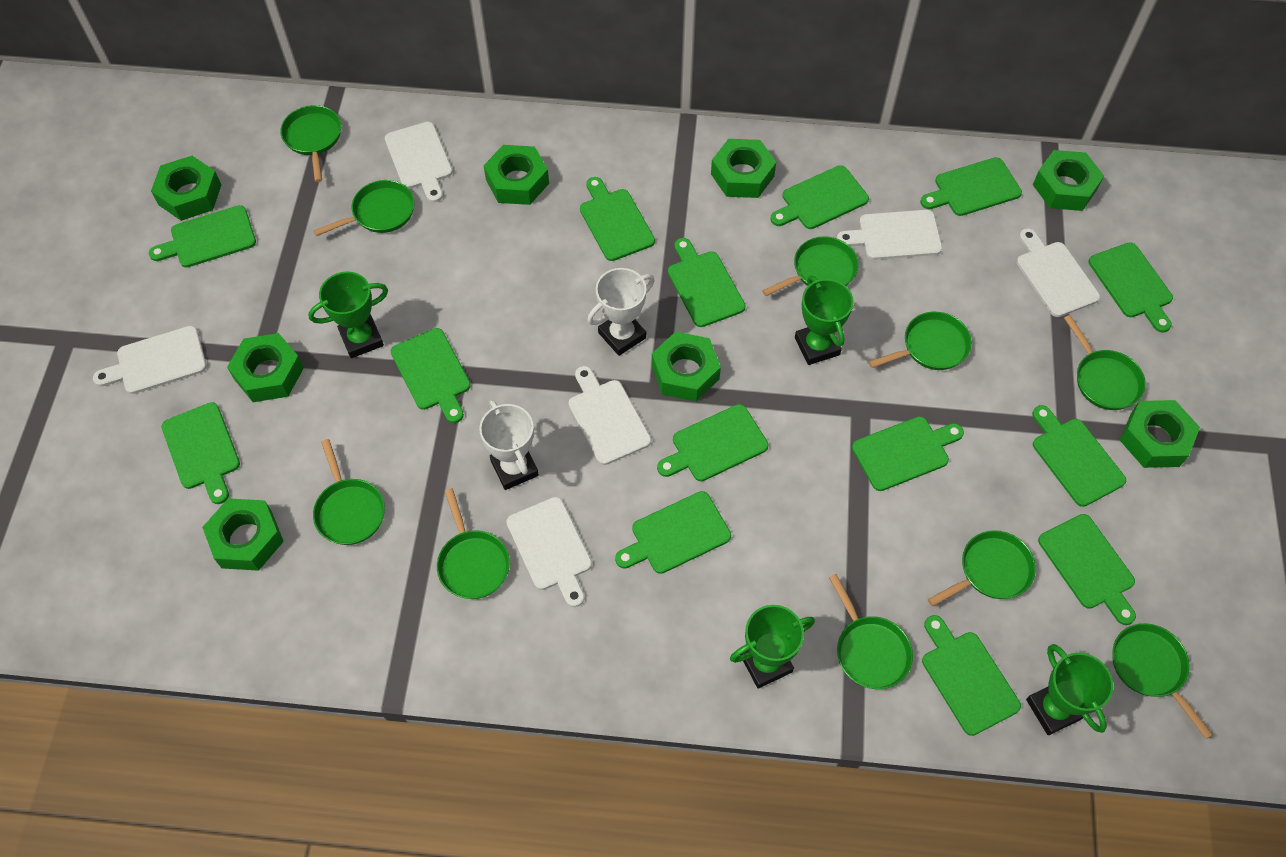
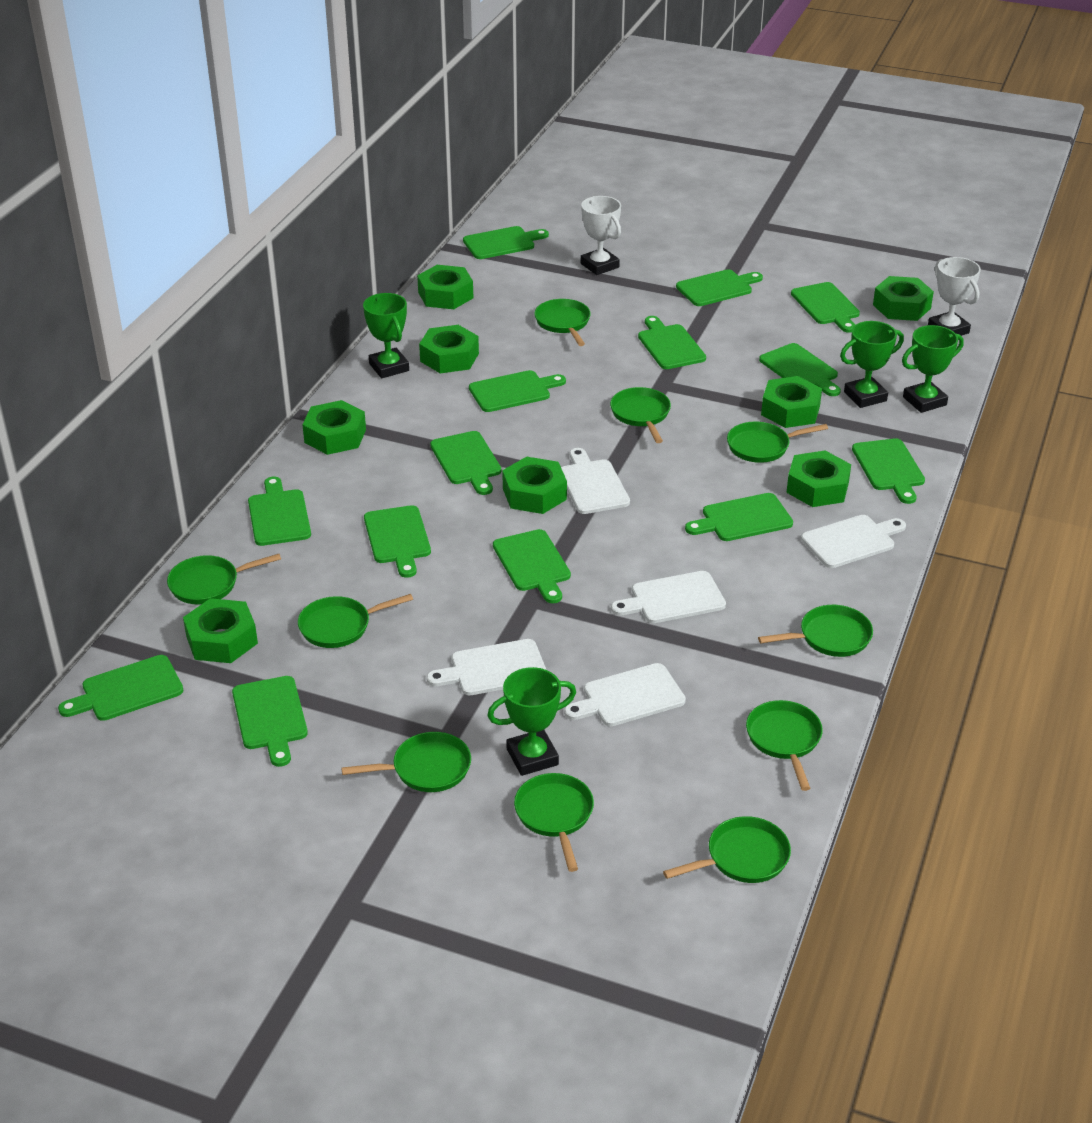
white cutting board: 6 -> 5

